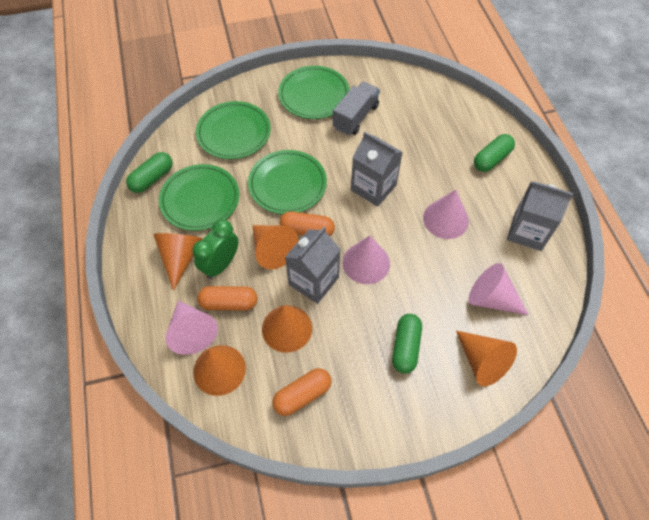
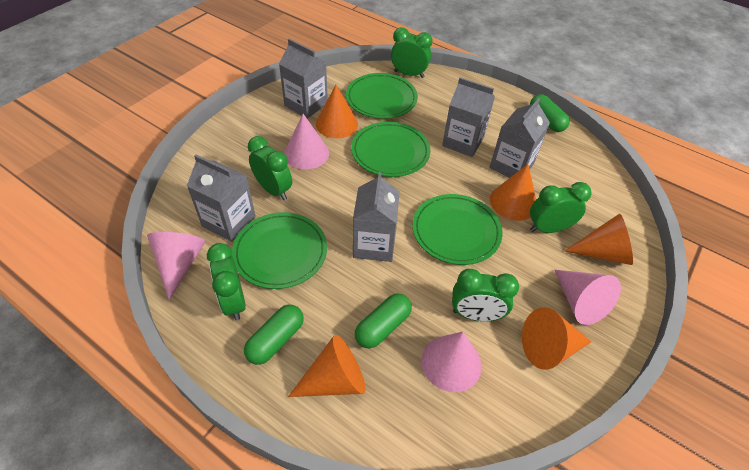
green clock: 1 -> 5
grey carton: 3 -> 5
grey truck: 1 -> 0
orange capsule: 3 -> 0

